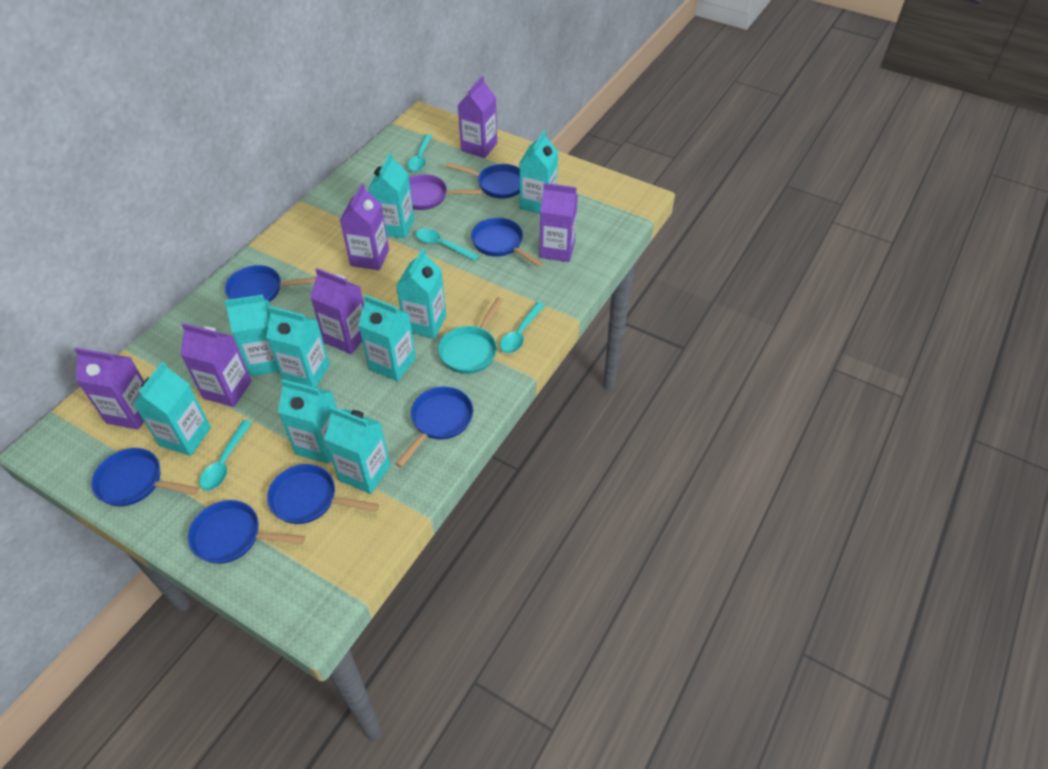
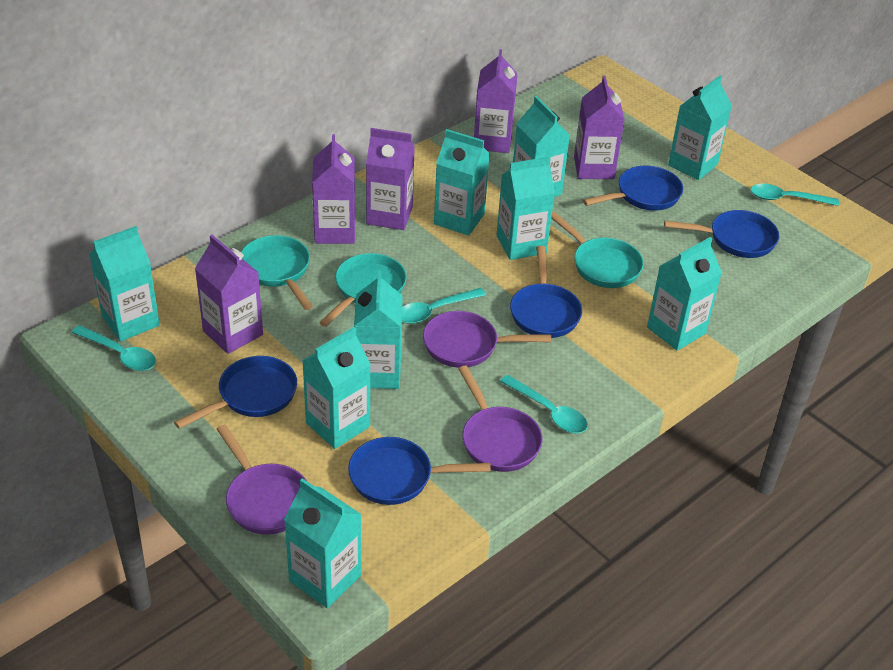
blue pan: 7 -> 5
purple carton: 6 -> 5
purple pan: 1 -> 3
turquoise pan: 1 -> 3

